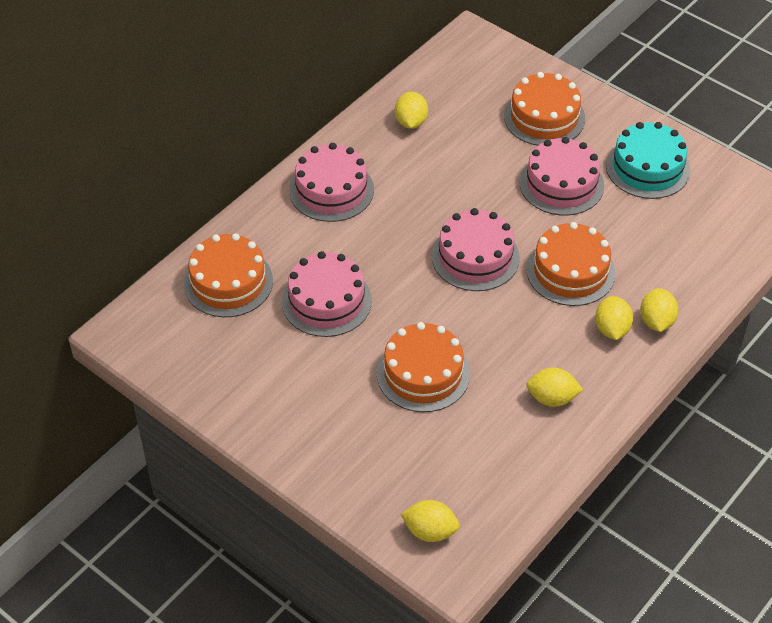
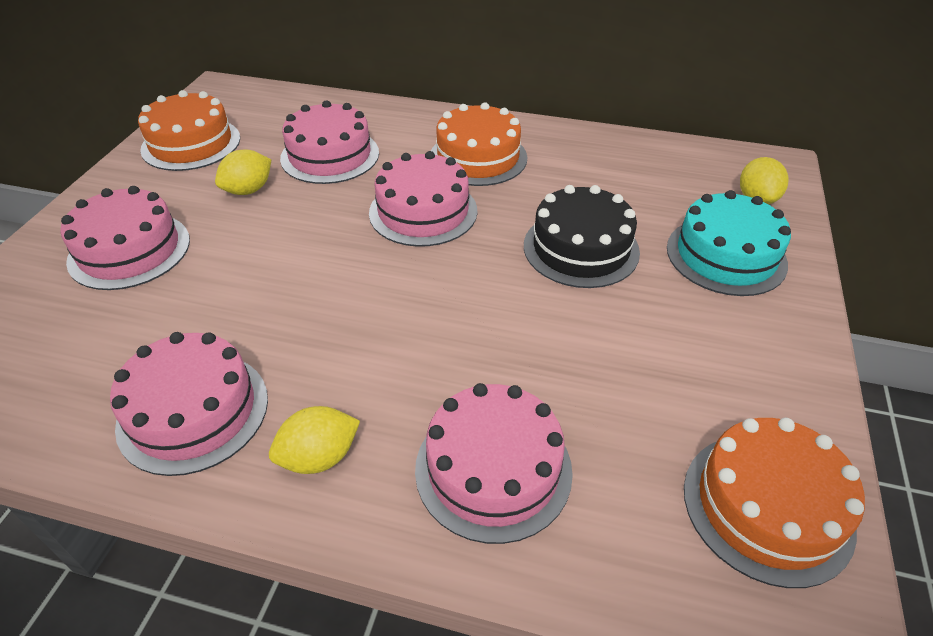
black cake: 0 -> 1
orange cake: 4 -> 3
pink cake: 4 -> 5
yellow lemon: 5 -> 3

